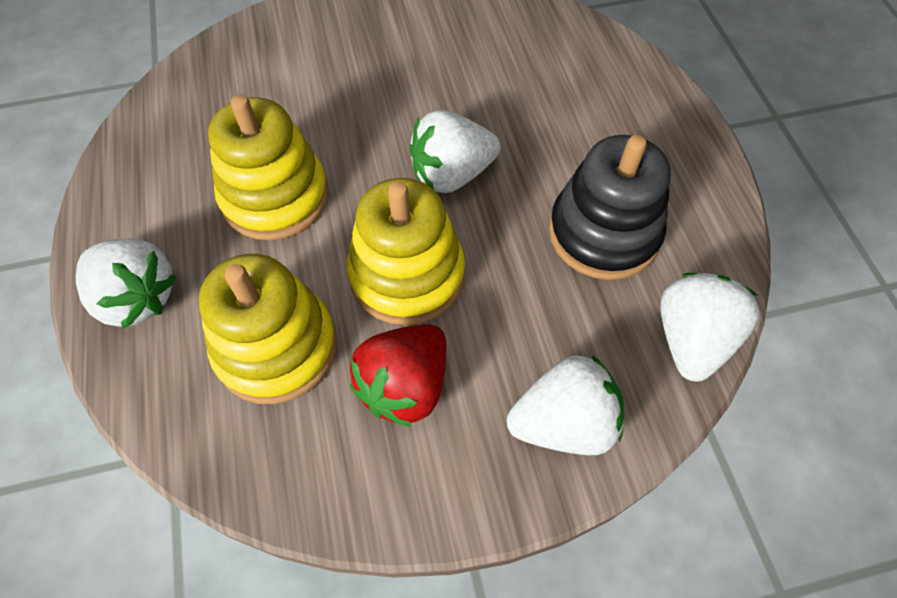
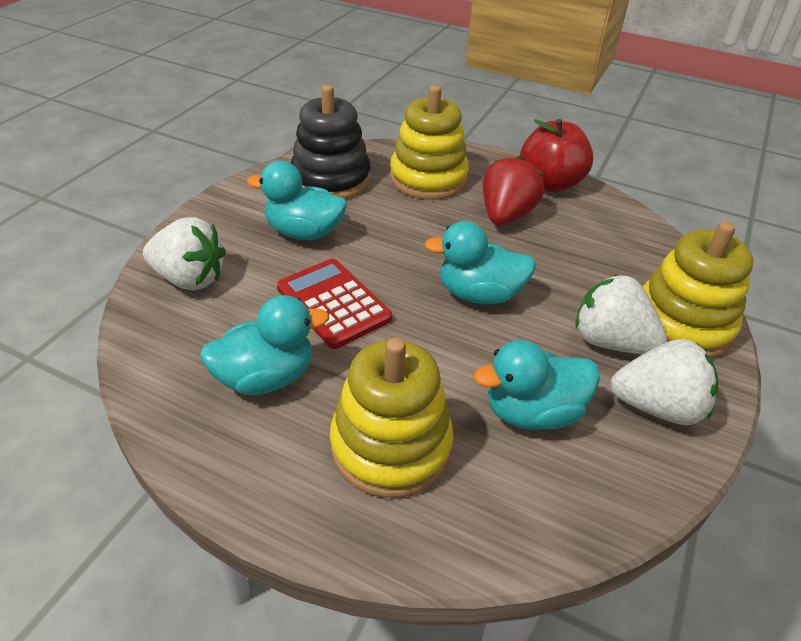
red apple: 0 -> 1
red calculator: 0 -> 1
turquoise duck: 0 -> 4
white strawberry: 4 -> 3

